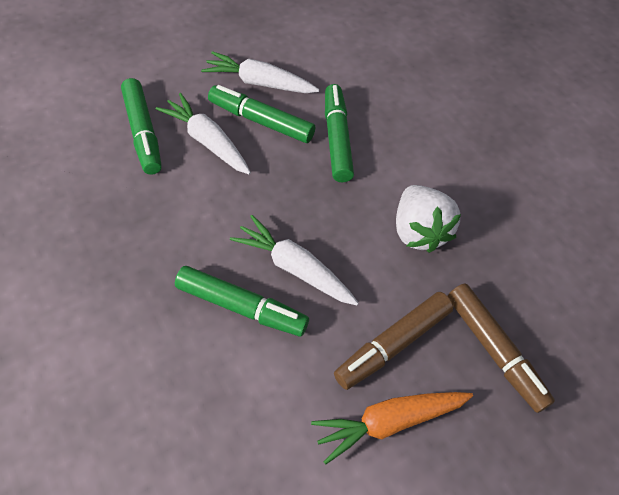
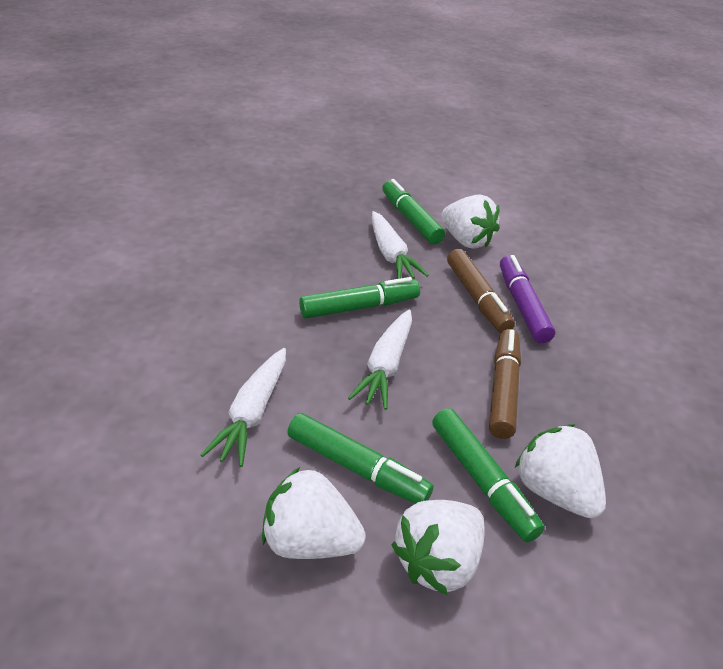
orange carrot: 1 -> 0
purple marker: 0 -> 1
white strawberry: 1 -> 4

